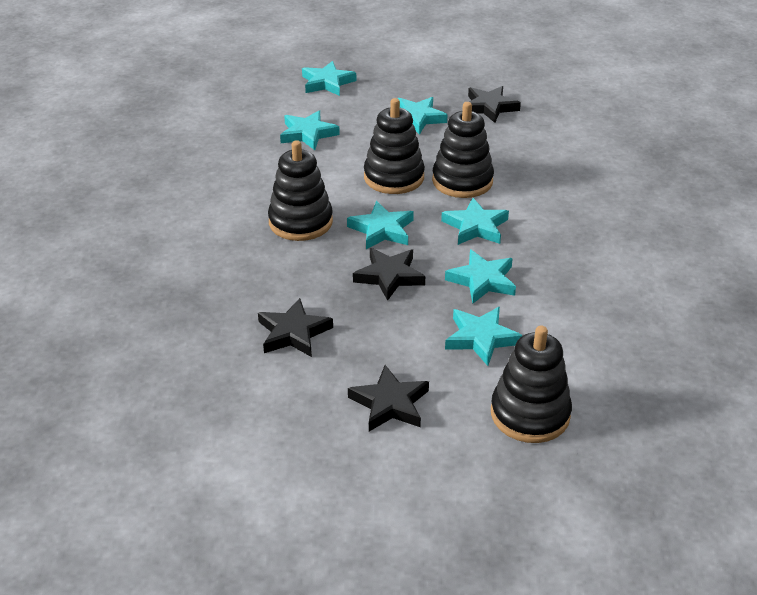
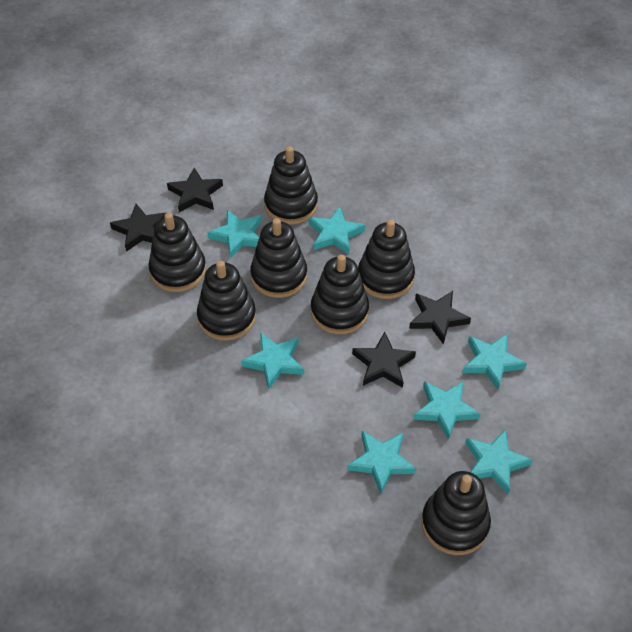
black stacking toy: 4 -> 7

